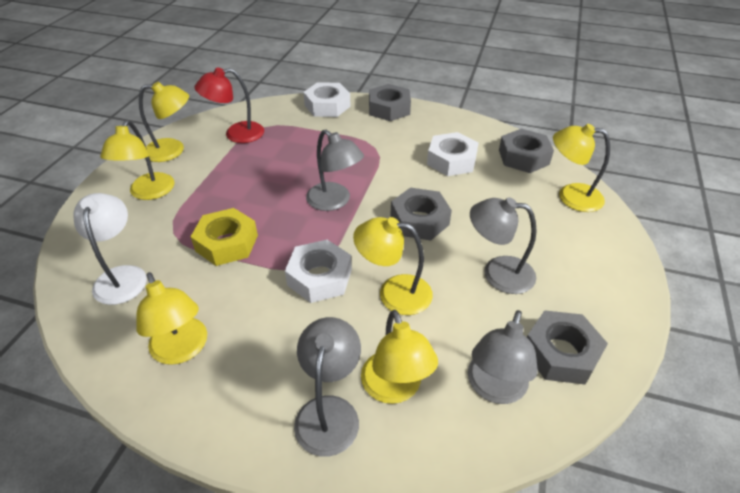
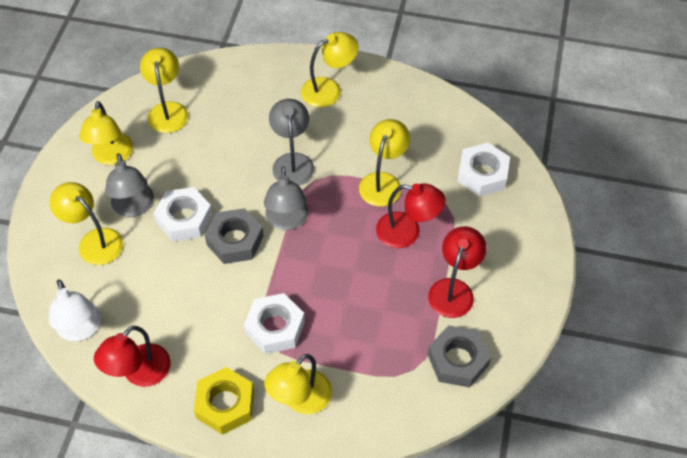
grey lamp: 4 -> 3
grey nut: 4 -> 2
red lamp: 1 -> 3

